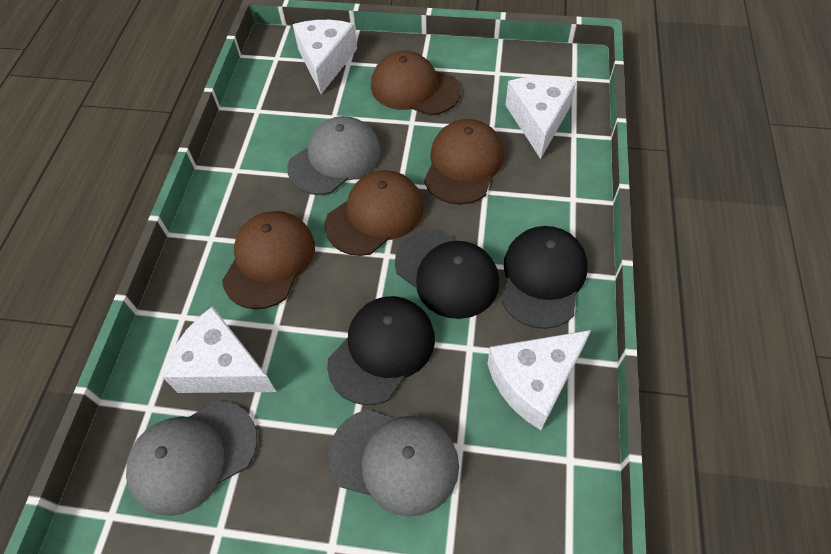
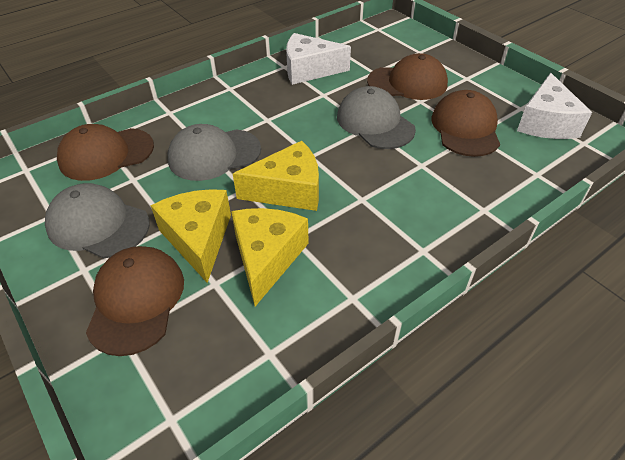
black cap: 3 -> 0
white cheese: 4 -> 2
yellow cheese: 0 -> 3

